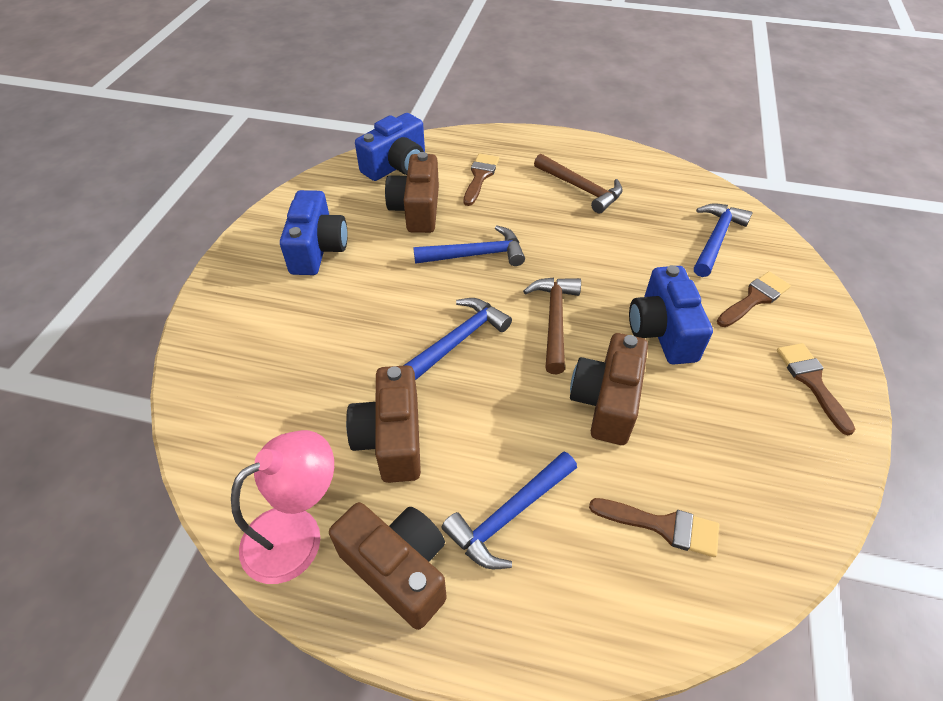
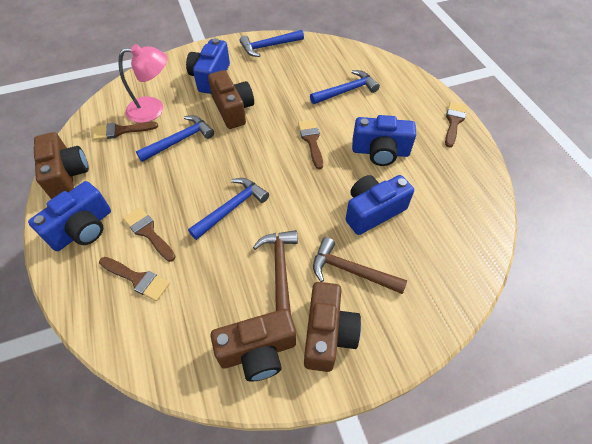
blue camera: 3 -> 4
brown brush: 4 -> 5

